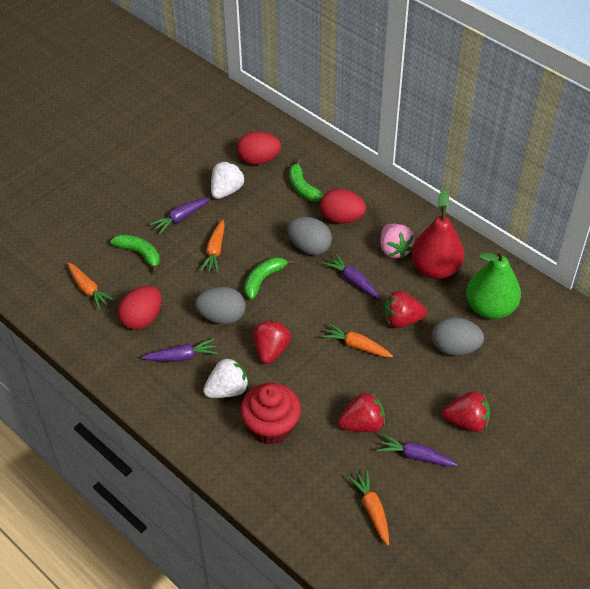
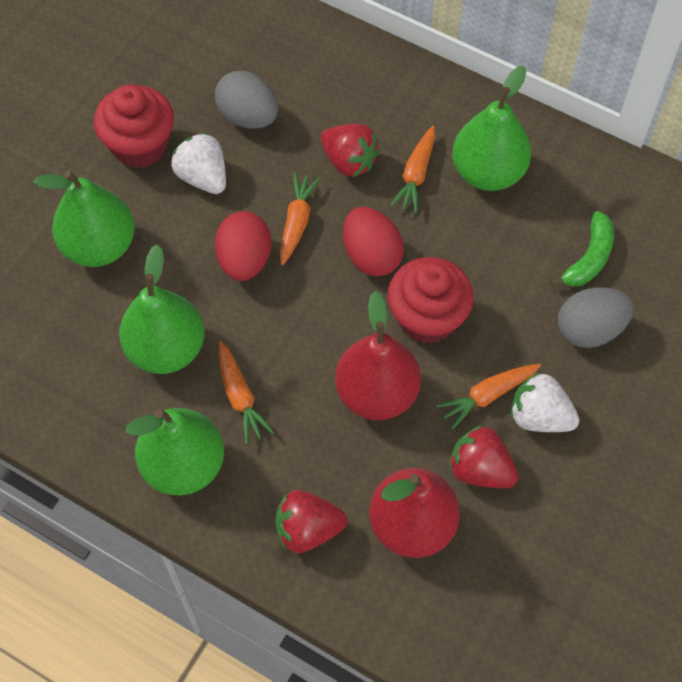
green banana: 3 -> 1
green pear: 1 -> 4
grey egg: 3 -> 2
pink strawberry: 1 -> 0
purple carrot: 4 -> 0
red cupcake: 1 -> 2
red egg: 3 -> 2
red pear: 1 -> 2
red strawberry: 4 -> 3

